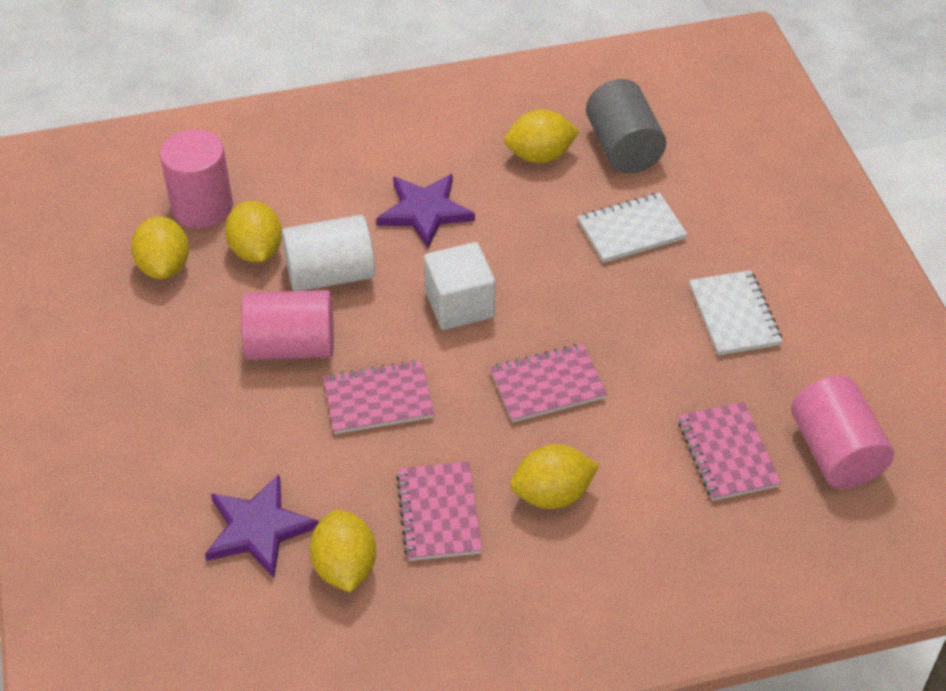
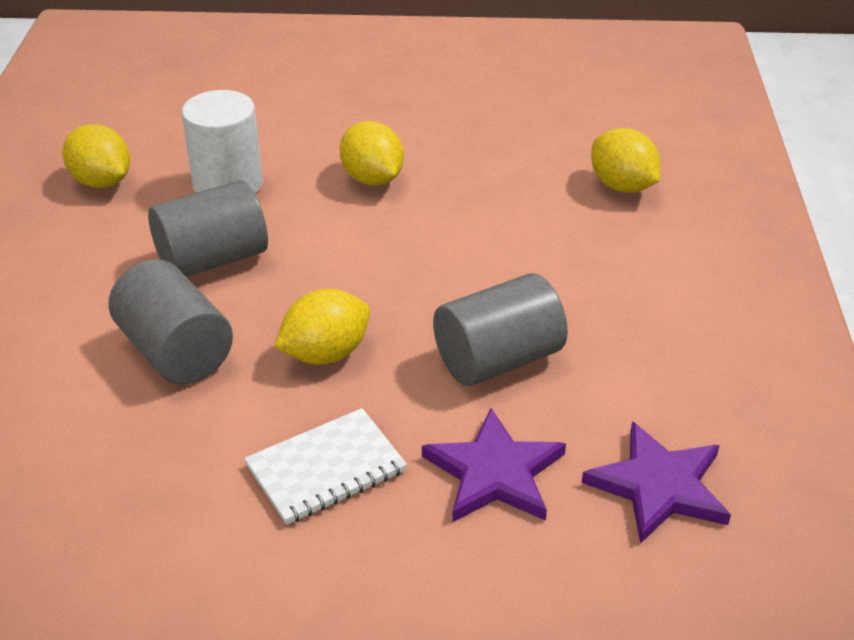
grey cylinder: 1 -> 3
pink cylinder: 3 -> 0
pink notebook: 4 -> 0
white cube: 1 -> 0
white notebook: 2 -> 1
yellow lemon: 5 -> 4

